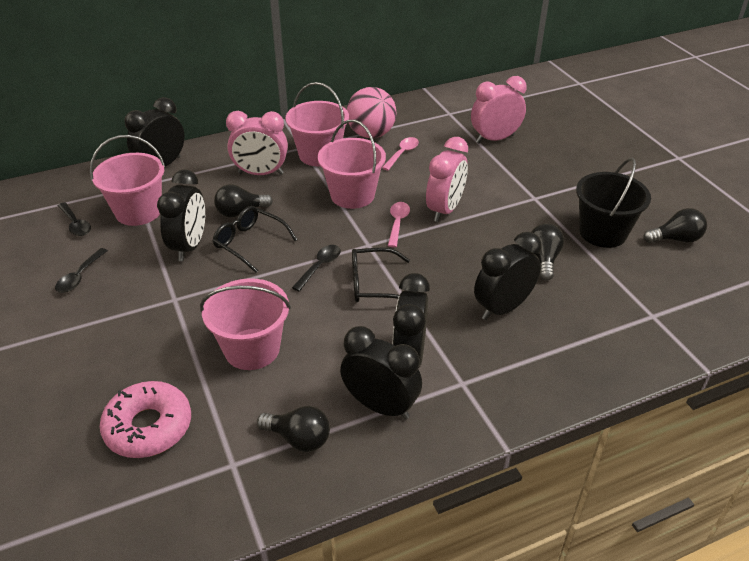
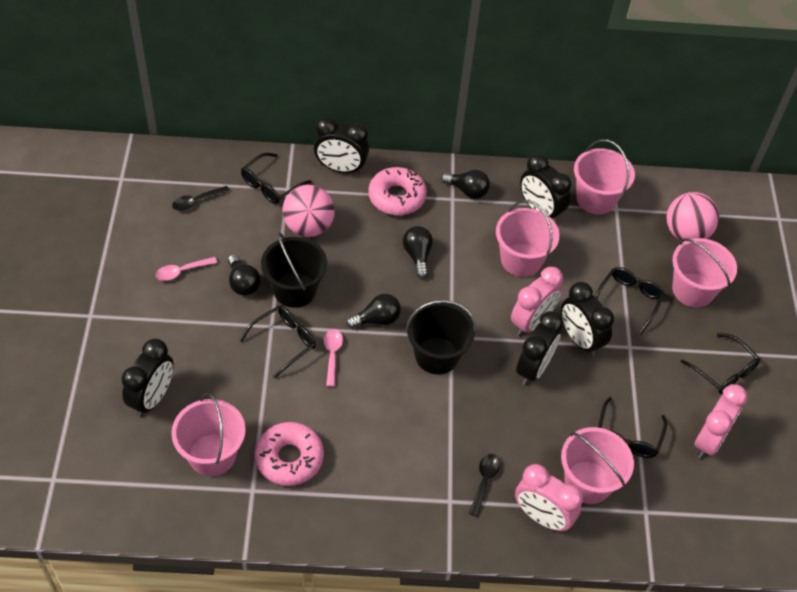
black bucket: 1 -> 2
black glasses: 2 -> 5
black spoon: 3 -> 2
pink ball: 1 -> 2
pink bucket: 4 -> 5
pink donut: 1 -> 2

